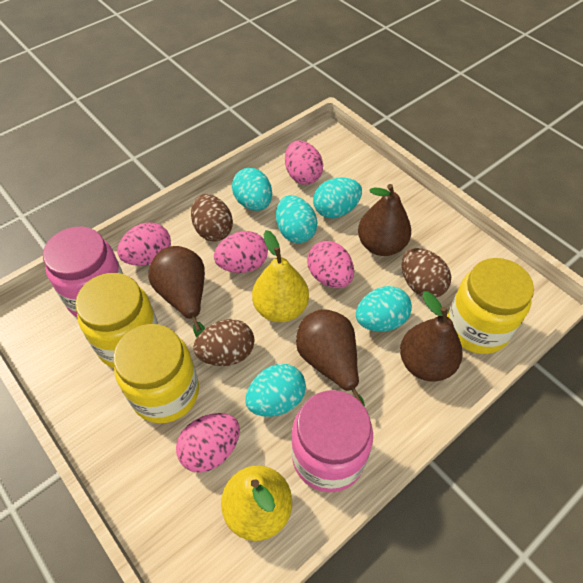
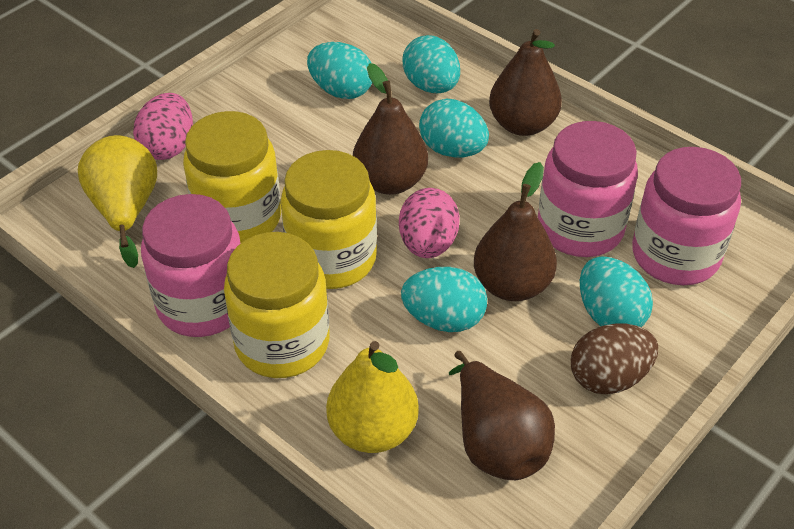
brown egg: 3 -> 1
pink egg: 5 -> 2
pink jar: 2 -> 3

